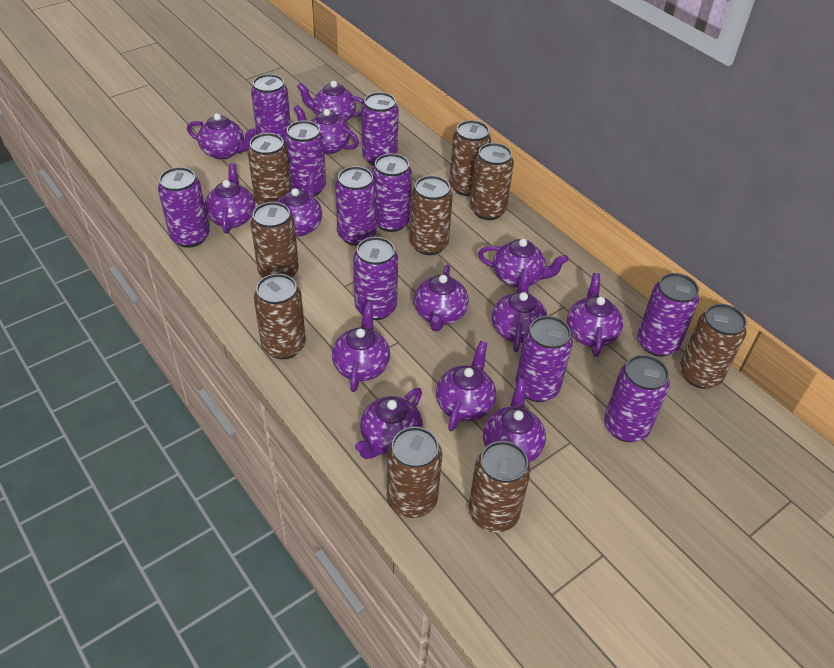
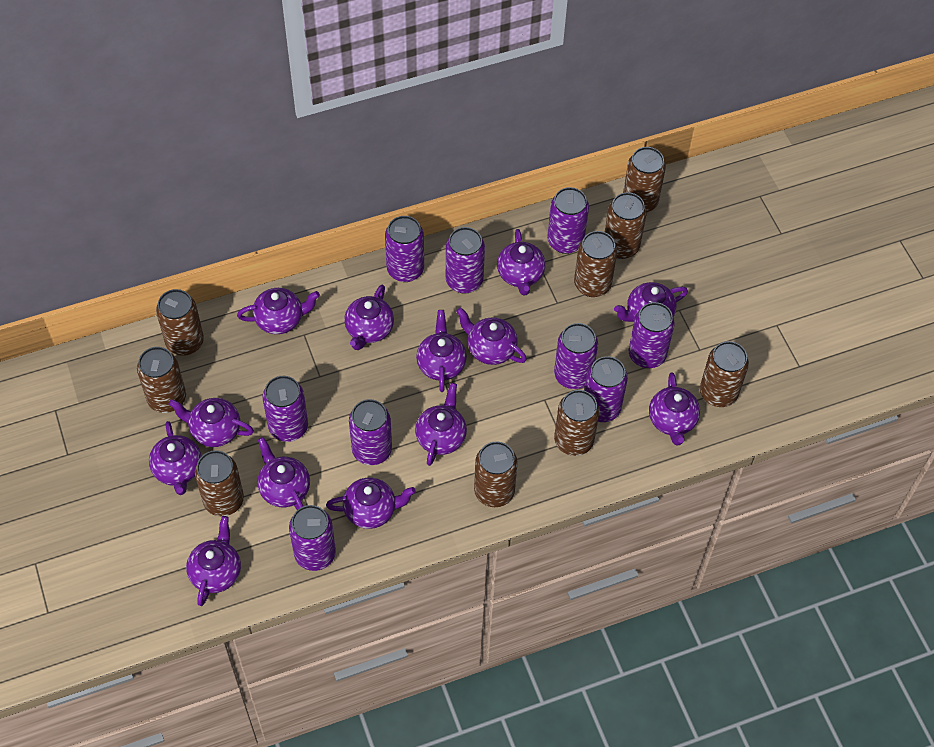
purple can: 10 -> 9

